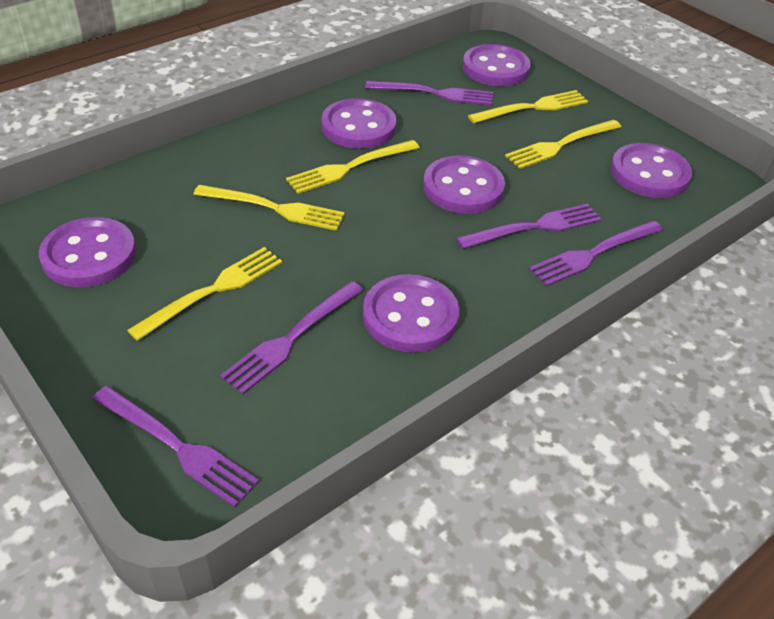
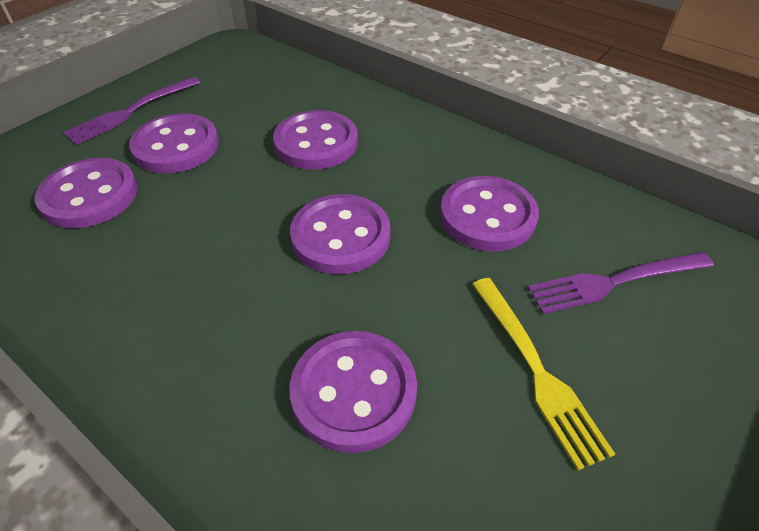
purple fork: 5 -> 2
yellow fork: 5 -> 1

